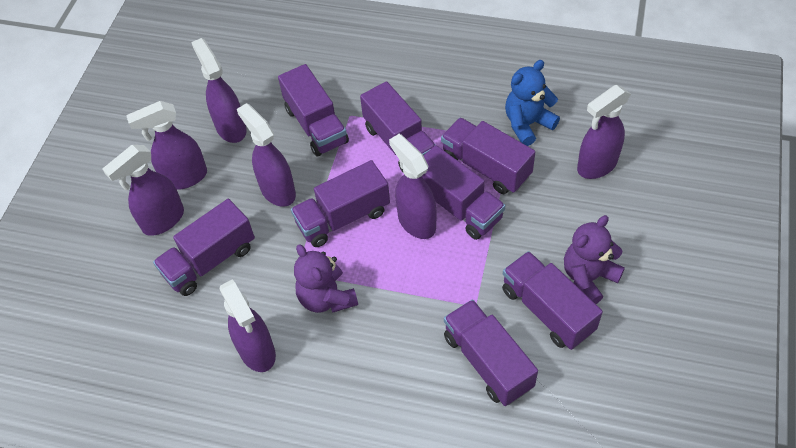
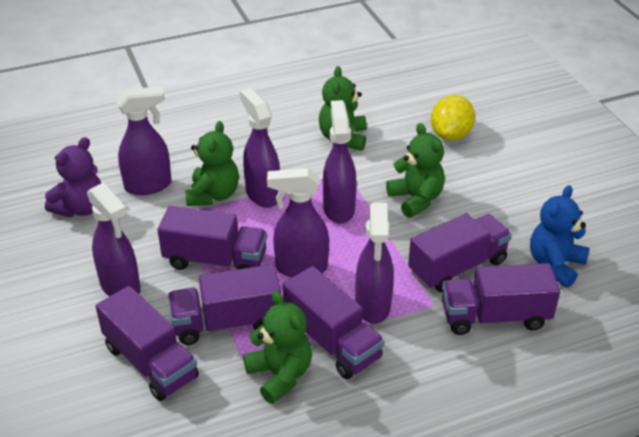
green teddy bear: 0 -> 4
purple spray bottle: 7 -> 6
purple teddy bear: 2 -> 1
purple truck: 8 -> 6
yellow lemon: 0 -> 1

